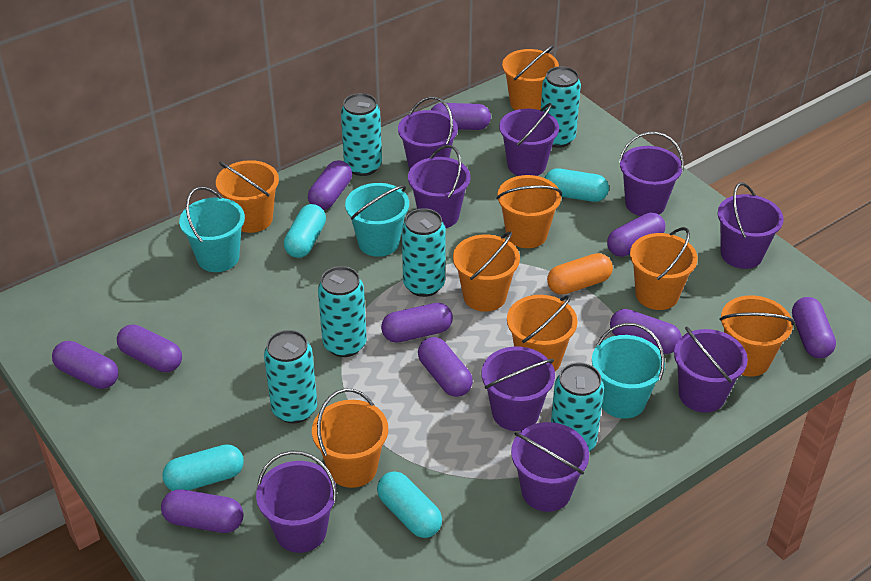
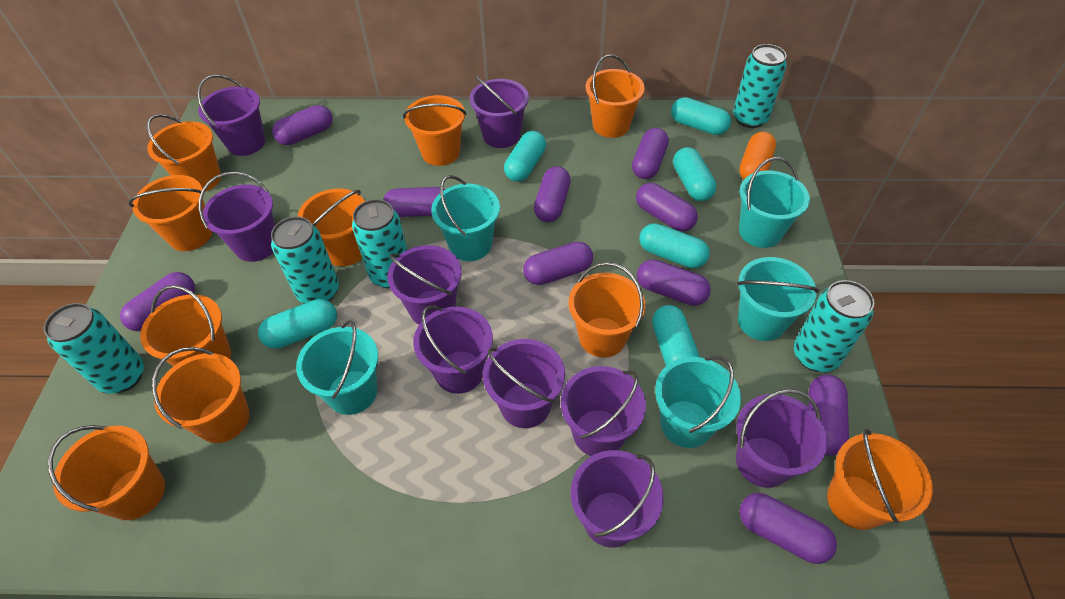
orange bucket: 8 -> 10
turquoise bucket: 3 -> 5
turquoise can: 6 -> 5
turquoise capsule: 4 -> 6

